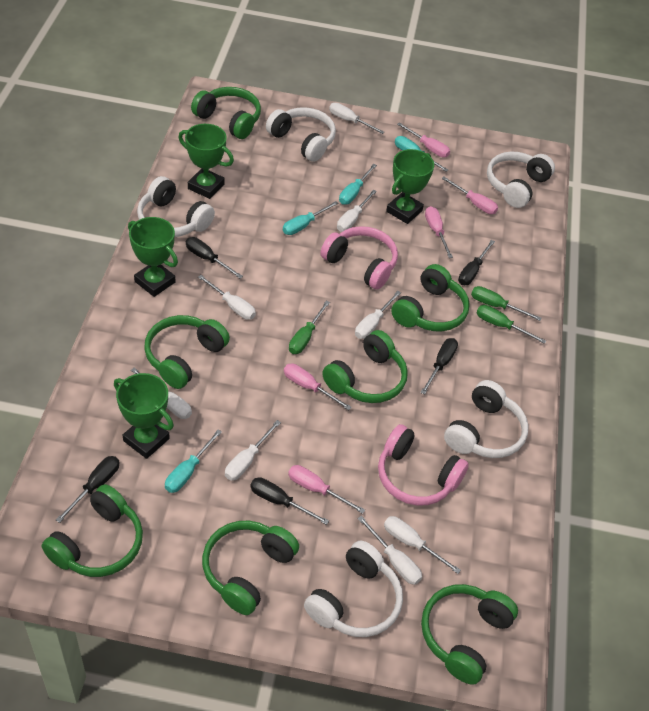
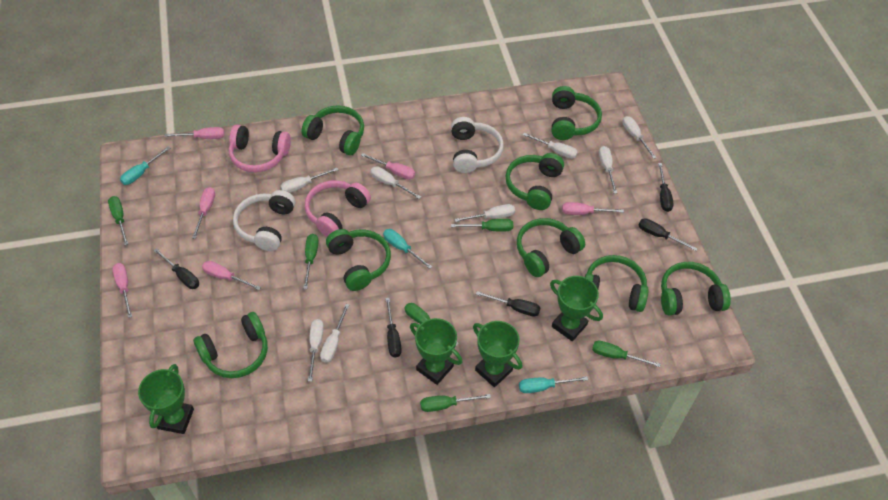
green headphones: 7 -> 8
green screwdriver: 3 -> 6
pink screwdriver: 5 -> 6
turquoise screwdriver: 4 -> 3
white headphones: 5 -> 2

